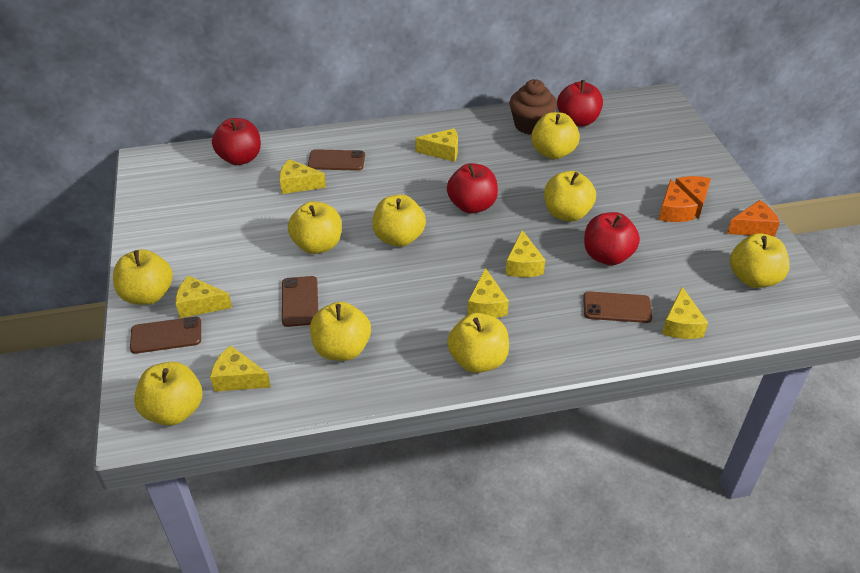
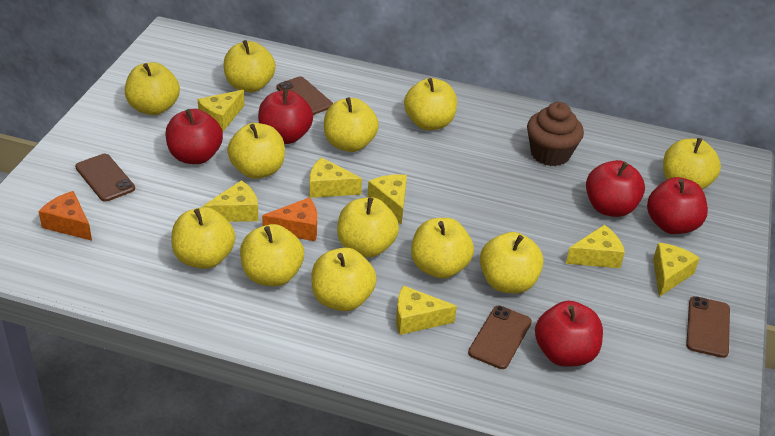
orange cheese: 3 -> 2
red apple: 4 -> 5
yellow apple: 9 -> 12

